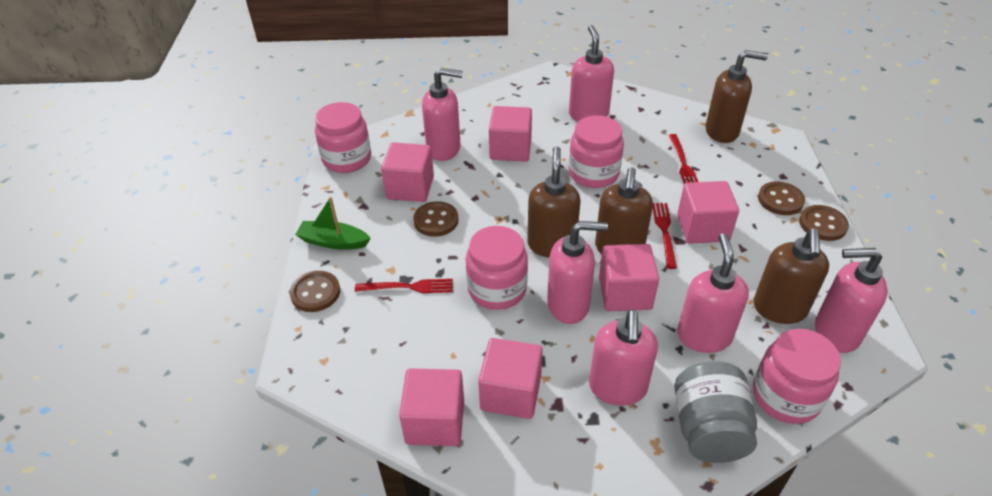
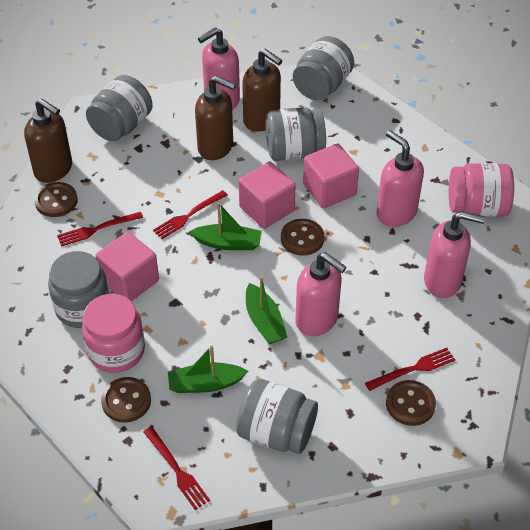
brown soap dispenser: 4 -> 3
green boat: 1 -> 3
grey jar: 1 -> 5
pink cube: 6 -> 3
pink jar: 4 -> 2
pink soap dispenser: 6 -> 4
red fork: 3 -> 4

